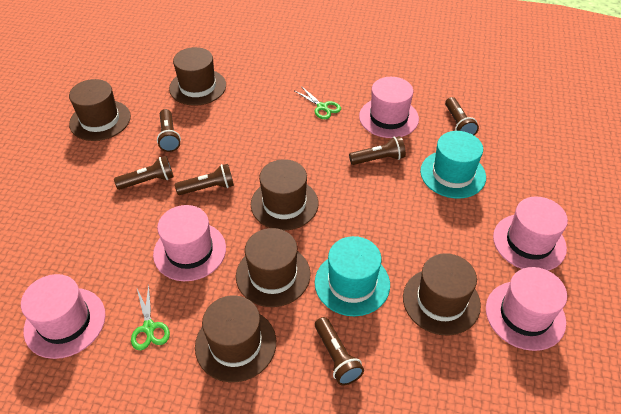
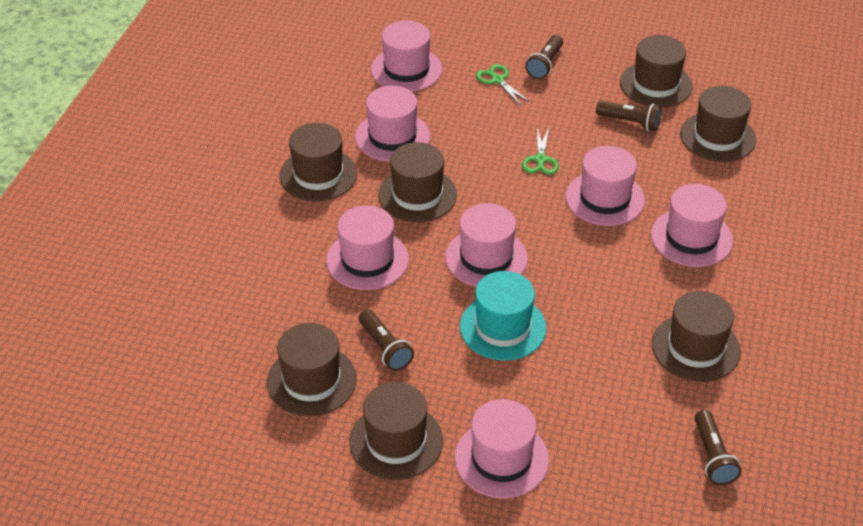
brown flashlight: 6 -> 4
brown hat: 6 -> 7
pink hat: 5 -> 7
turquoise hat: 2 -> 1

